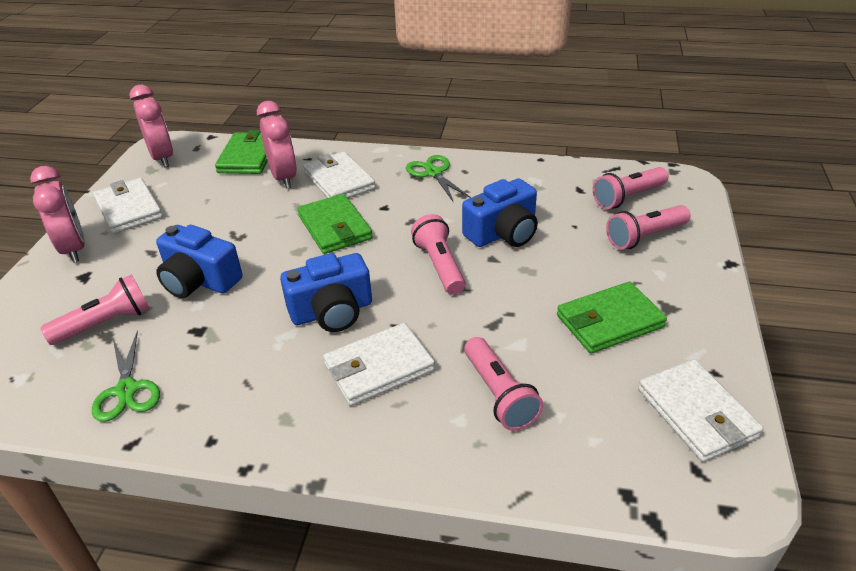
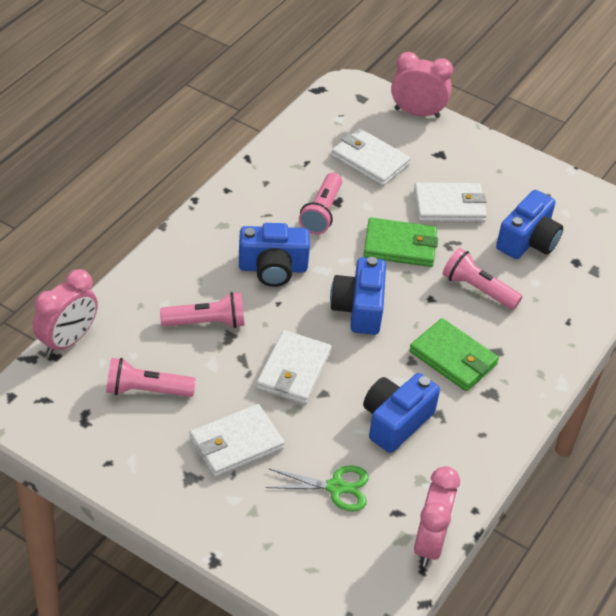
blue camera: 3 -> 4
green scissors: 2 -> 1
green wallet: 3 -> 2
pink flashlight: 5 -> 4

